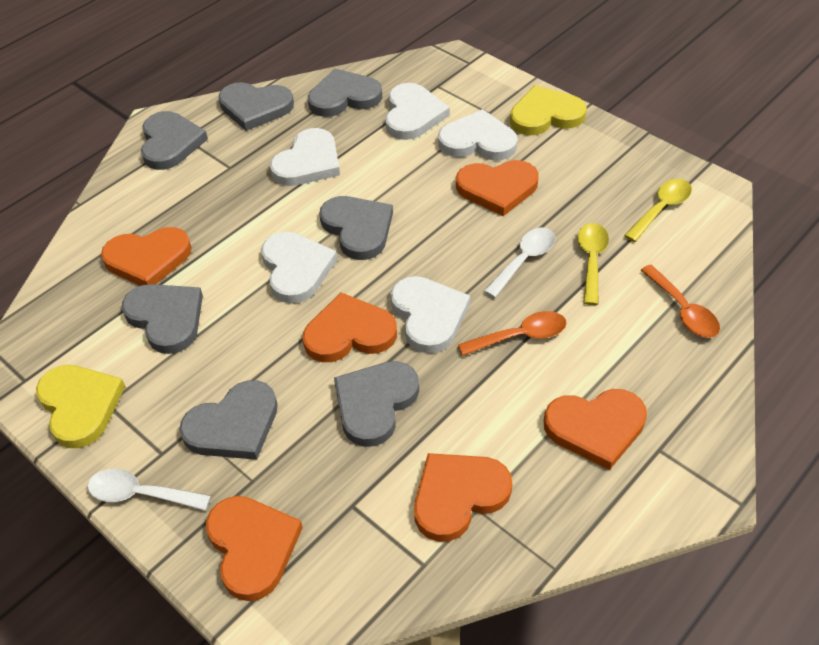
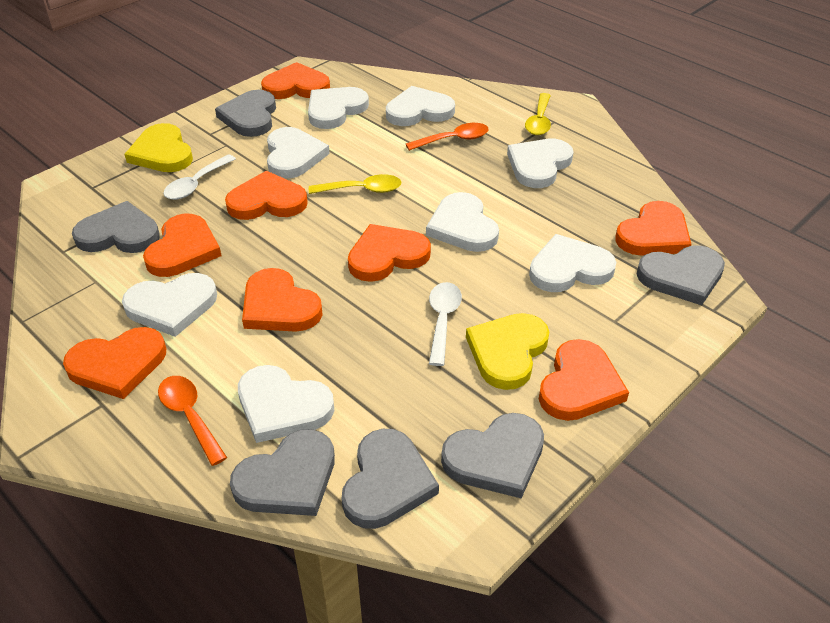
grey heart: 7 -> 6
orange heart: 6 -> 8
white heart: 5 -> 8

